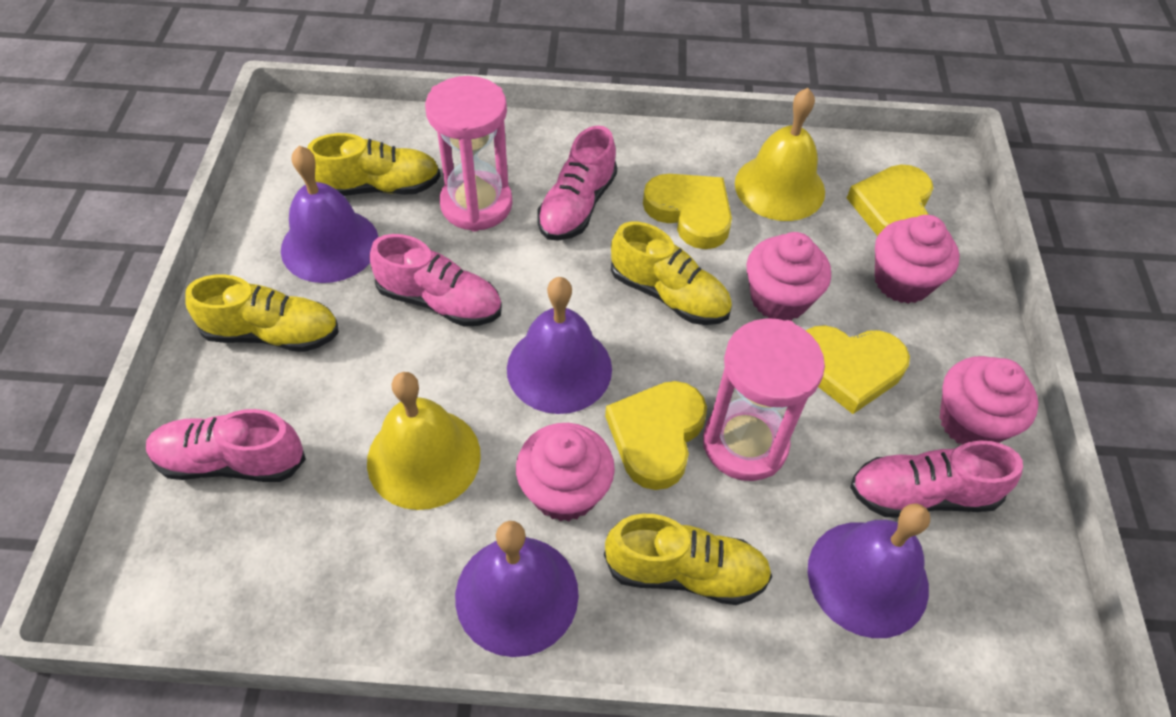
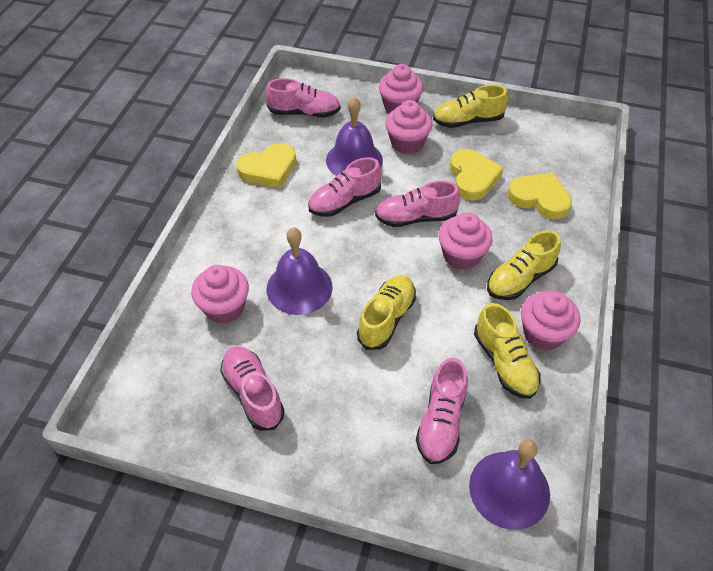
pink cupcake: 4 -> 5
pink hourglass: 2 -> 0
pink shoe: 4 -> 5
purple bell: 4 -> 3
yellow bell: 2 -> 0
yellow heart: 4 -> 3

